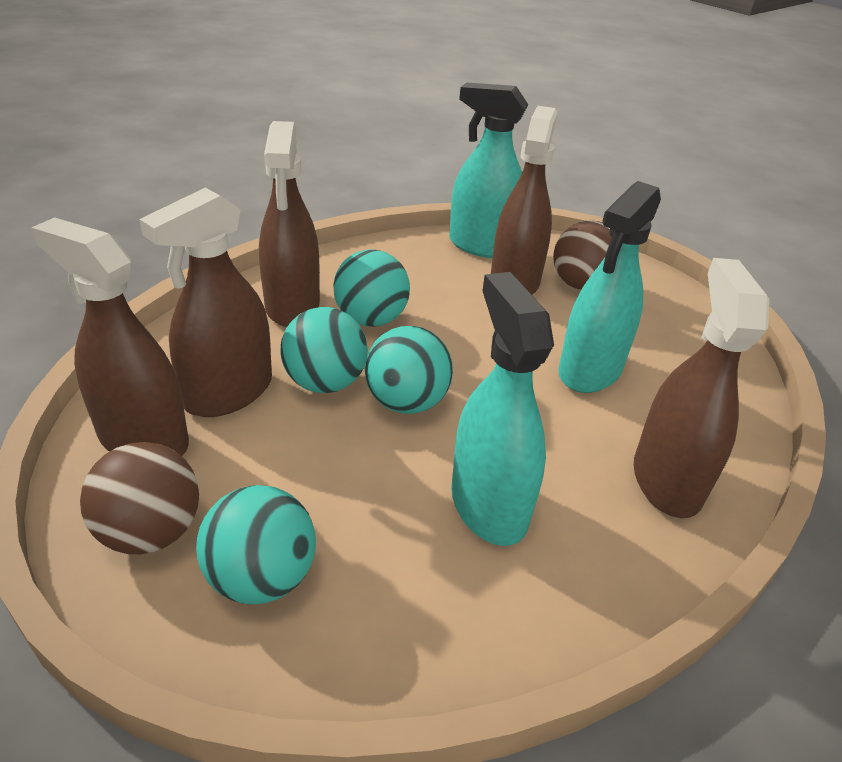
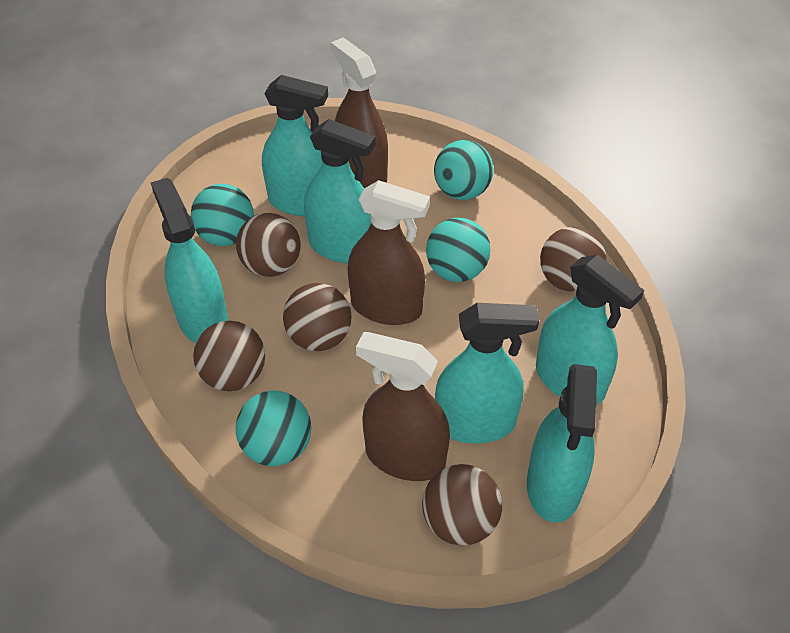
brown ball: 2 -> 5
brown spray bottle: 5 -> 3
turquoise spray bottle: 3 -> 6

